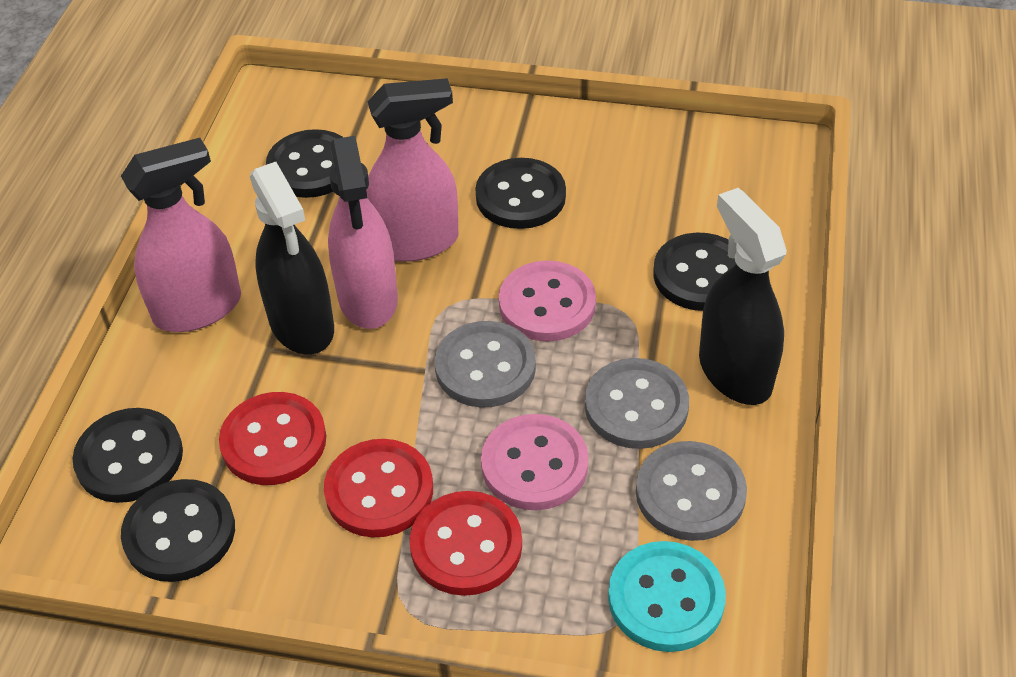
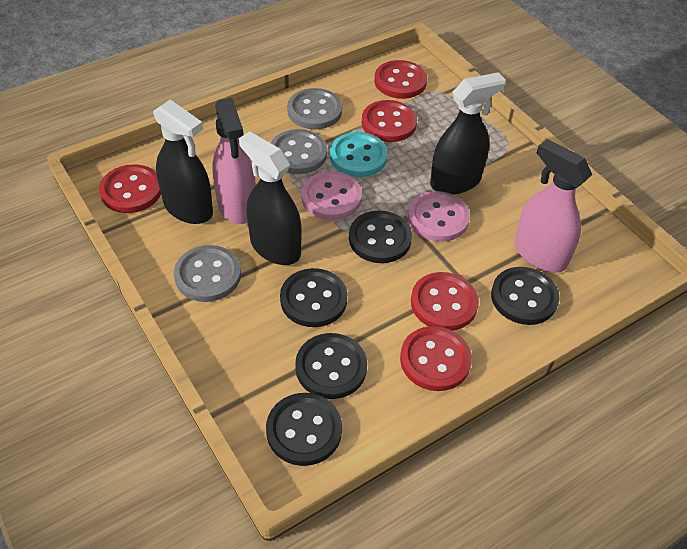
black spray bottle: 2 -> 3
pink spray bottle: 3 -> 2
red button: 3 -> 5

